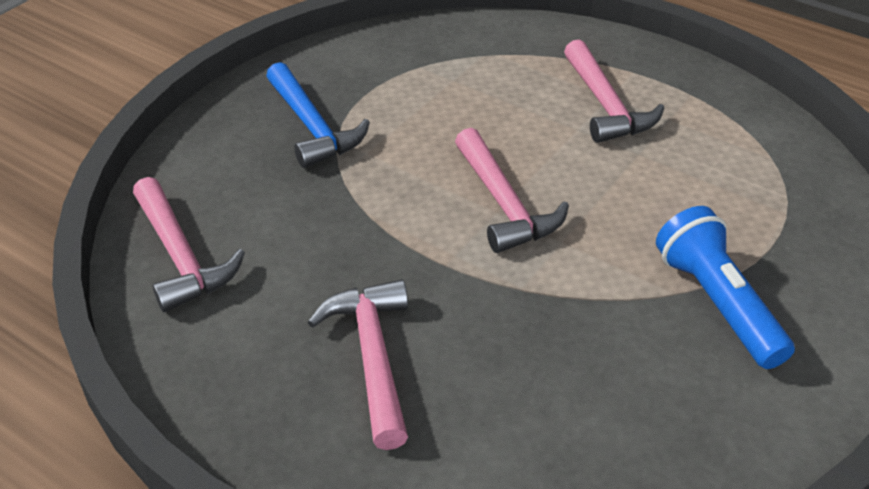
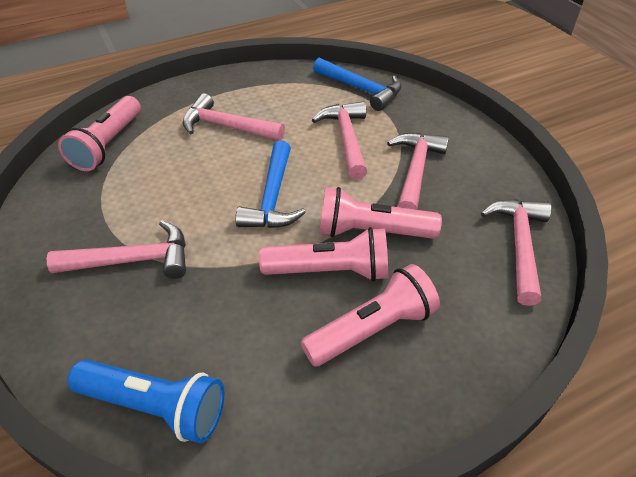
blue hammer: 1 -> 2
pink flashlight: 0 -> 4
pink hammer: 4 -> 5

